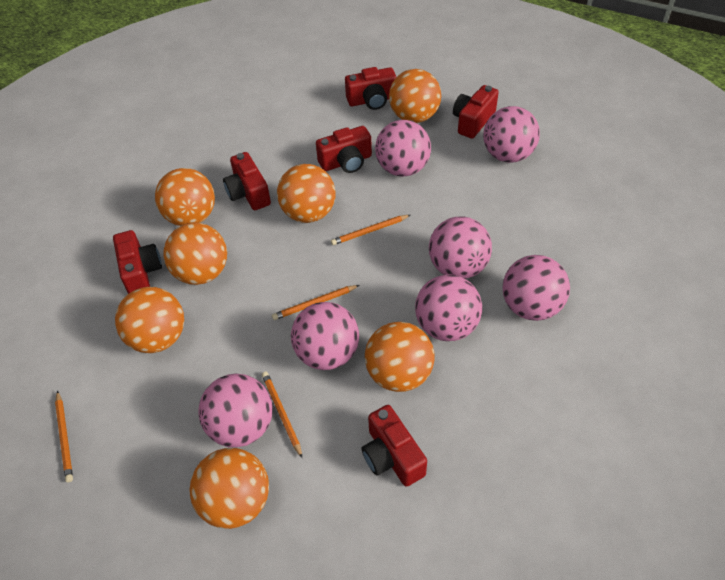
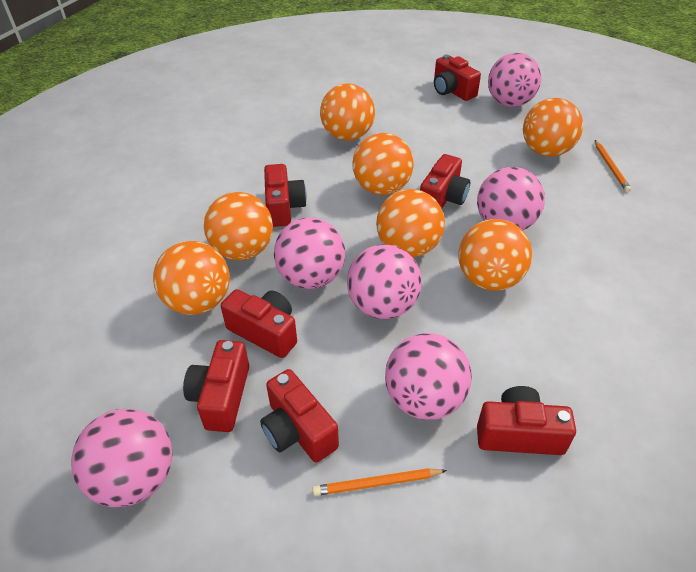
orange pencil: 4 -> 2
pink ball: 7 -> 6
red camera: 6 -> 7

